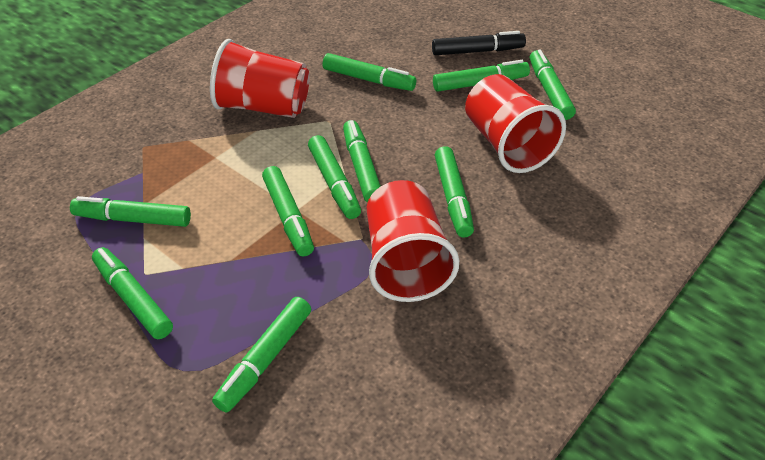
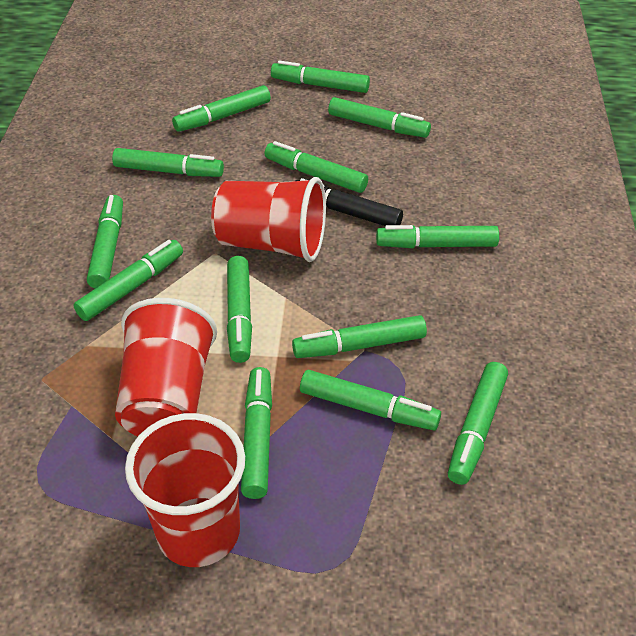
green marker: 10 -> 13

